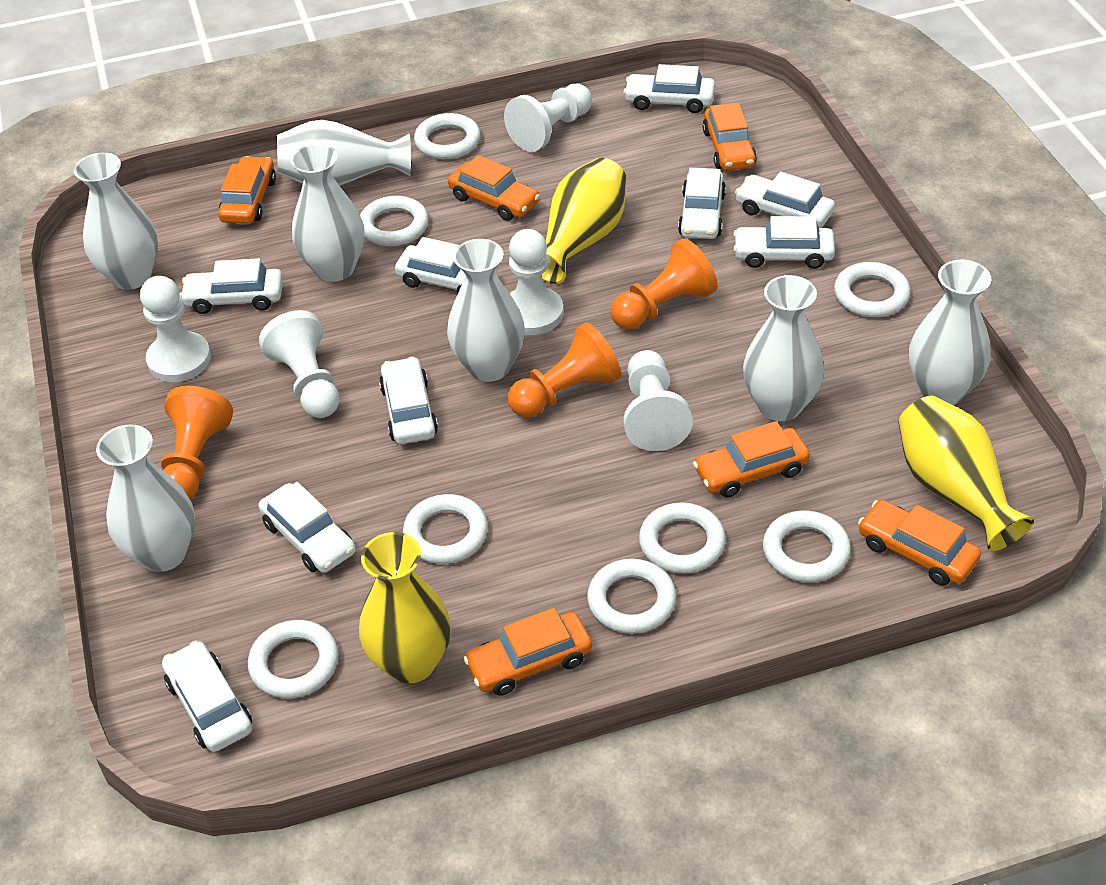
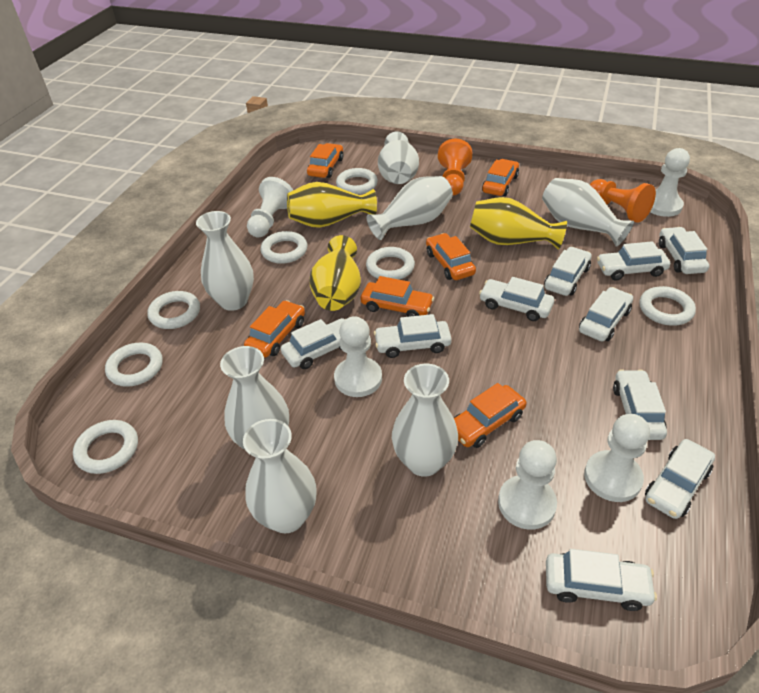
orange pawn: 3 -> 2
white car: 9 -> 10
white ring: 8 -> 7

